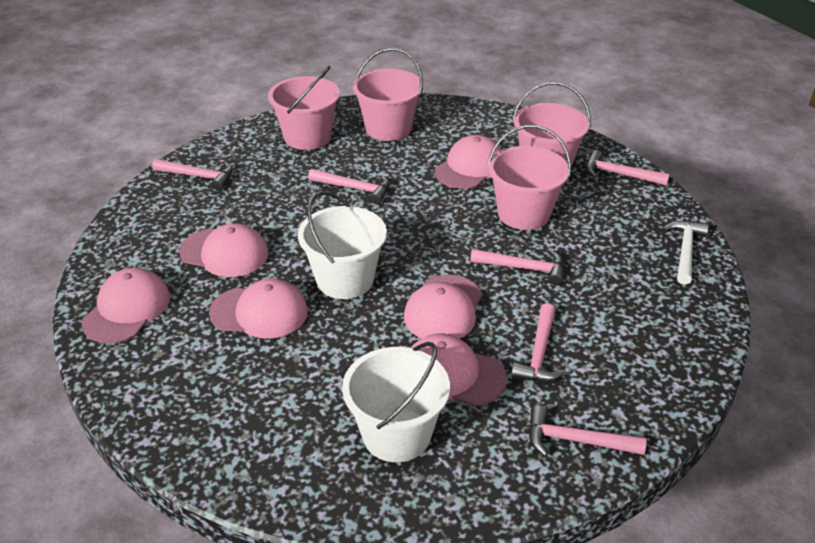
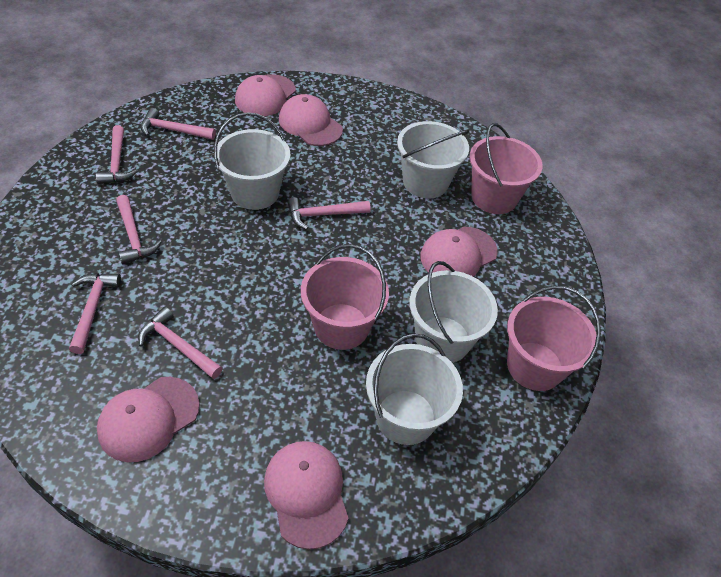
pink bucket: 4 -> 3
pink cap: 6 -> 5
white bucket: 2 -> 4
white hammer: 1 -> 0

